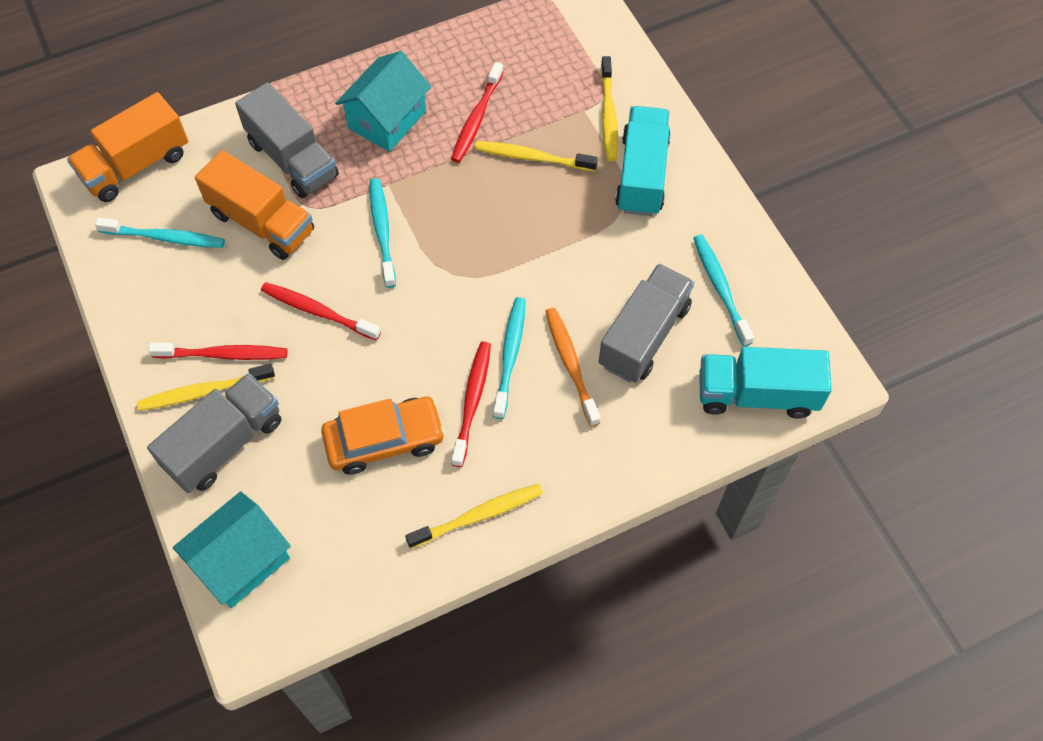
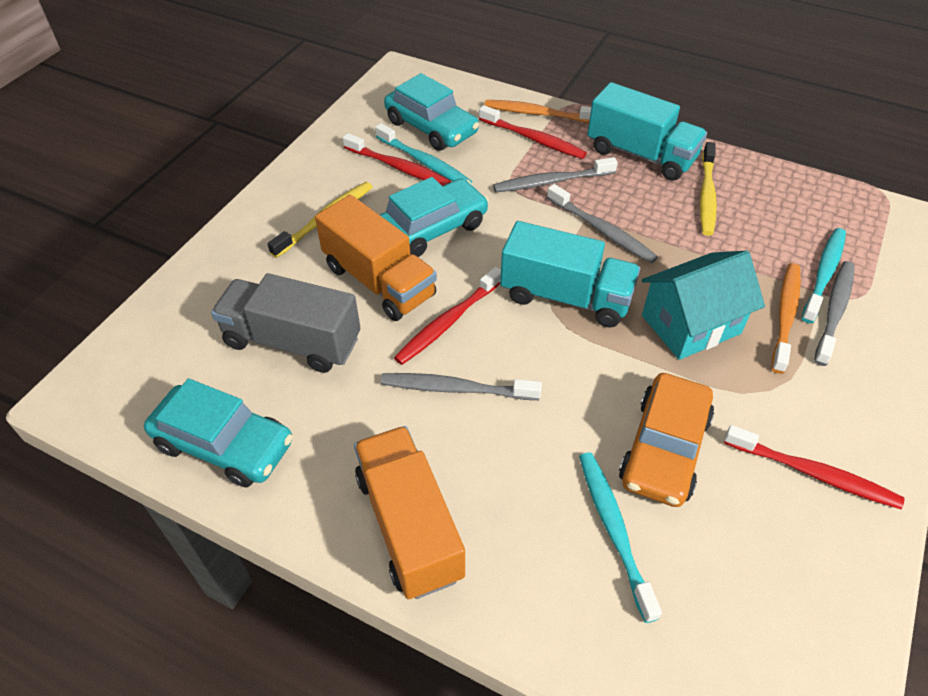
grey toothbrush: 0 -> 4
grey truck: 3 -> 1
orange toothbrush: 1 -> 2
turquoise car: 0 -> 3
turquoise house: 2 -> 1
turquoise toothbrush: 4 -> 3
yellow toothbrush: 4 -> 2

